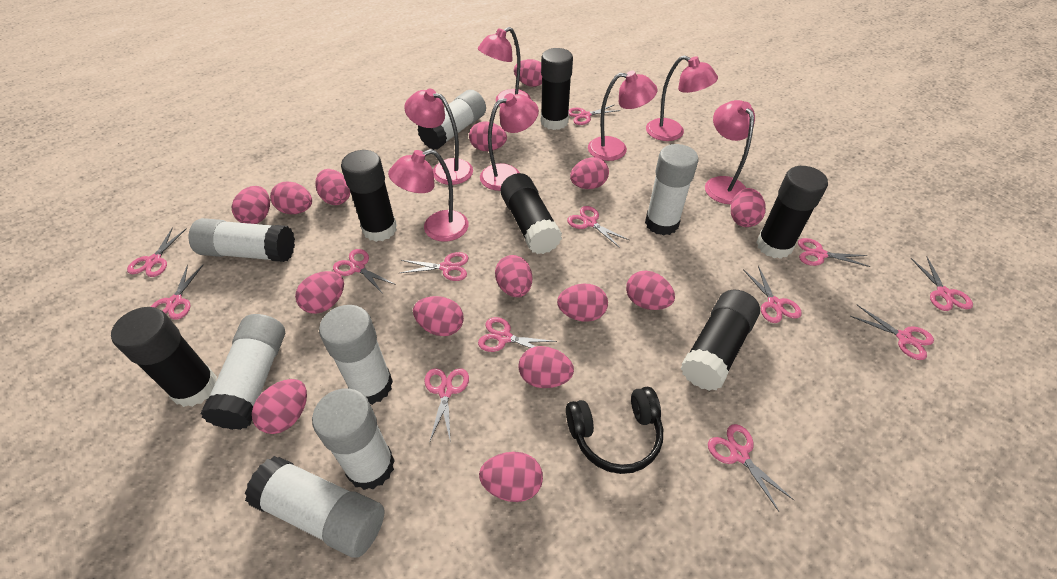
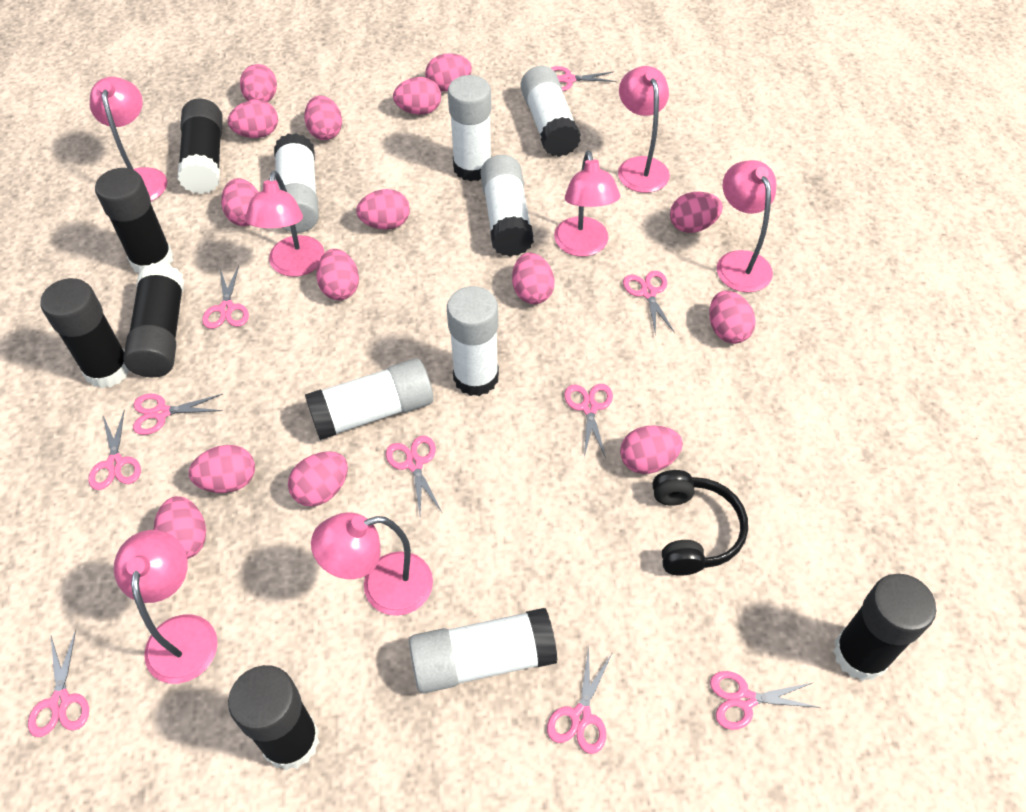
pink scissors: 13 -> 10

